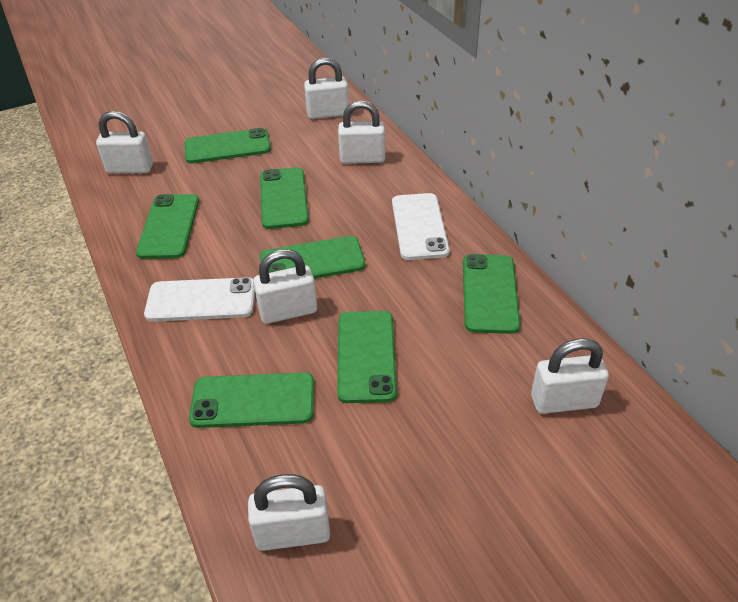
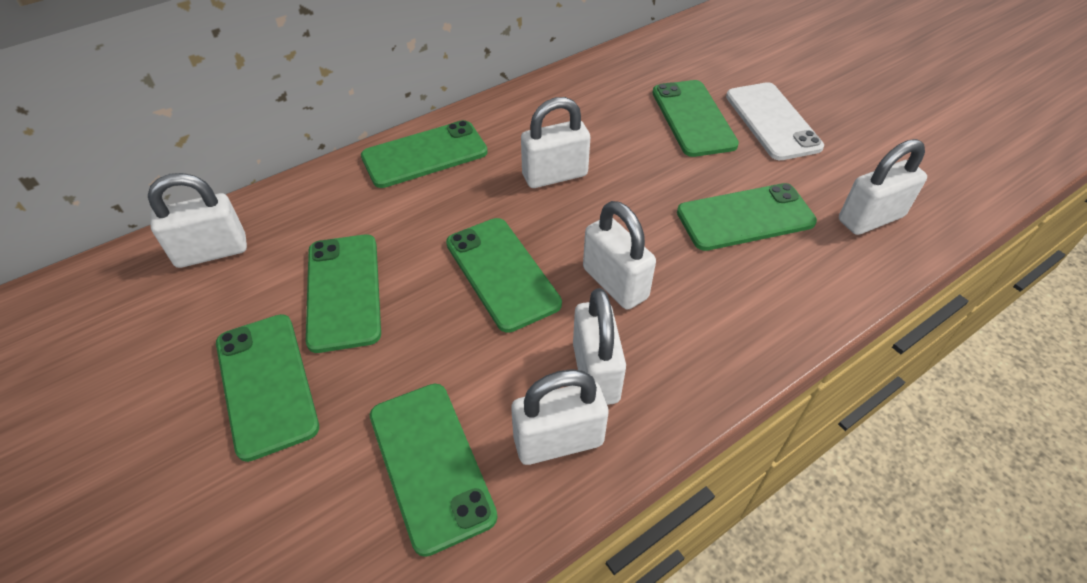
white phone: 2 -> 1

